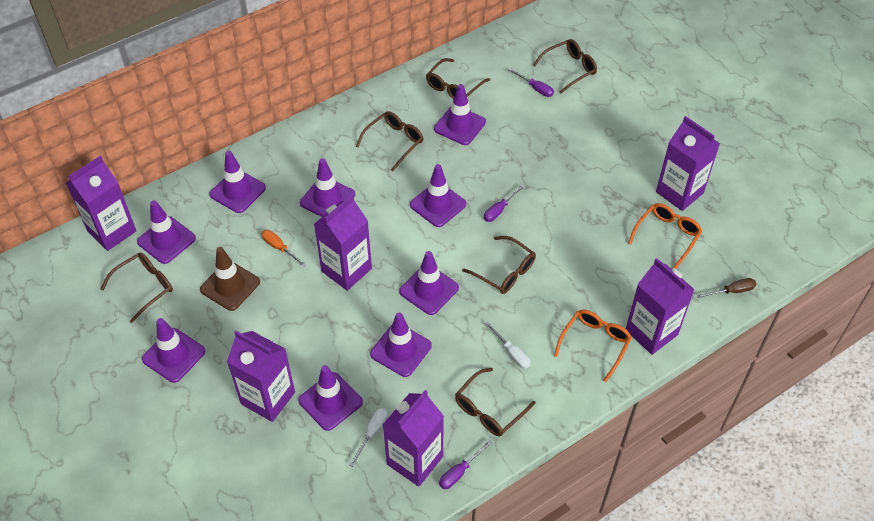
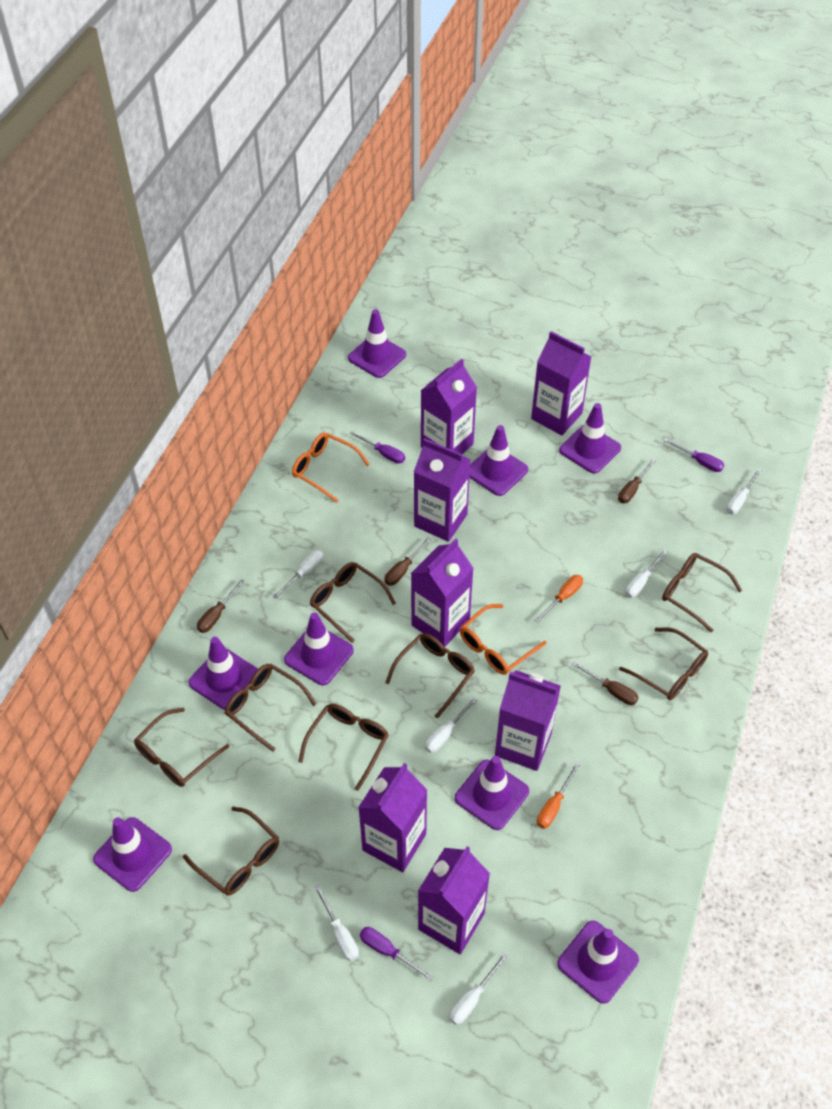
brown glasses: 6 -> 8
brown screwdriver: 1 -> 4
brown traffic cone: 1 -> 0
orange screwdriver: 1 -> 2
purple carton: 6 -> 7
purple traffic cone: 9 -> 8
white screwdriver: 2 -> 6

